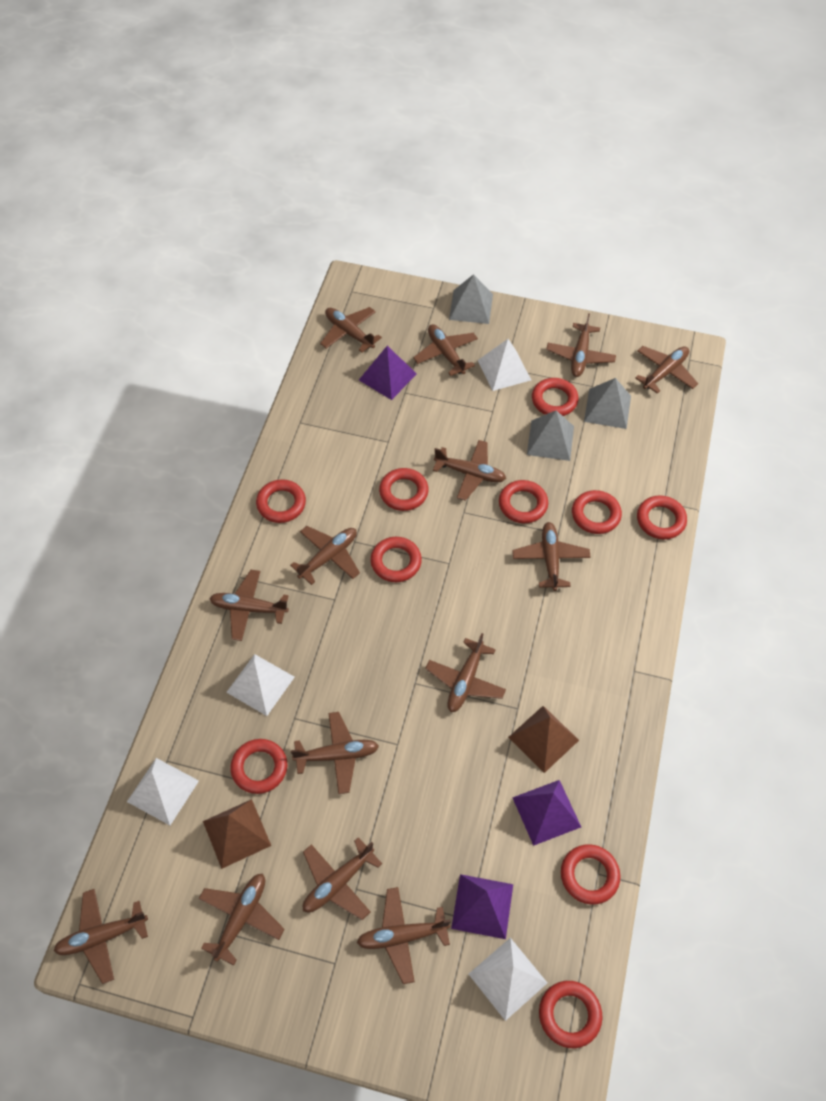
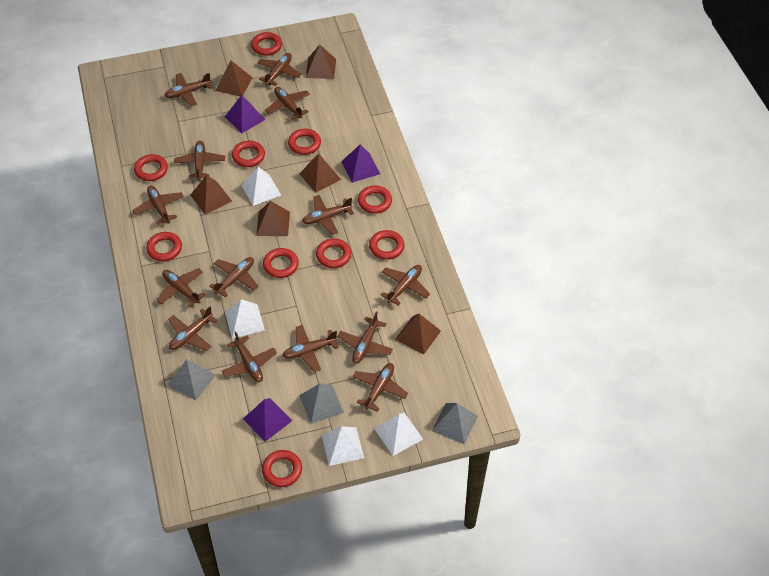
brown pyramid: 2 -> 6

